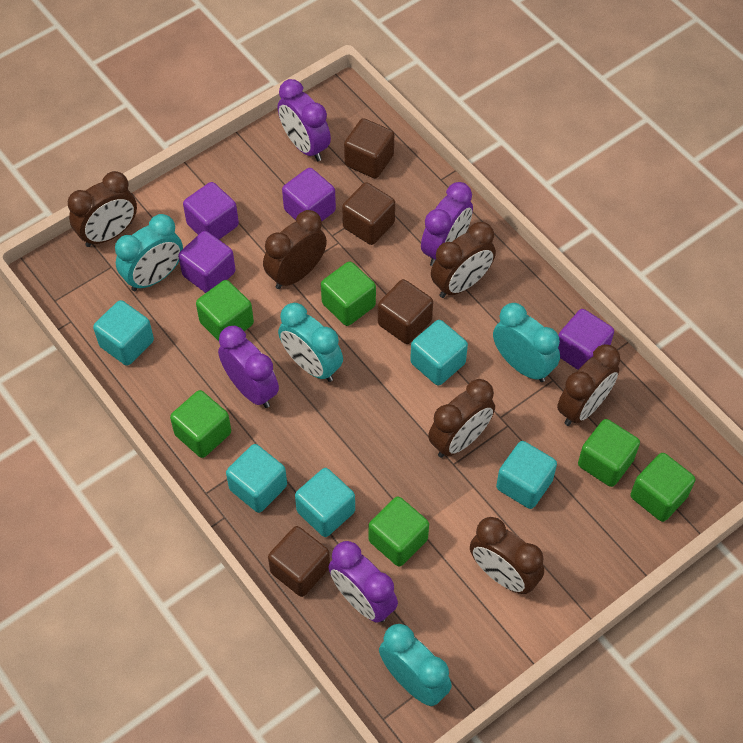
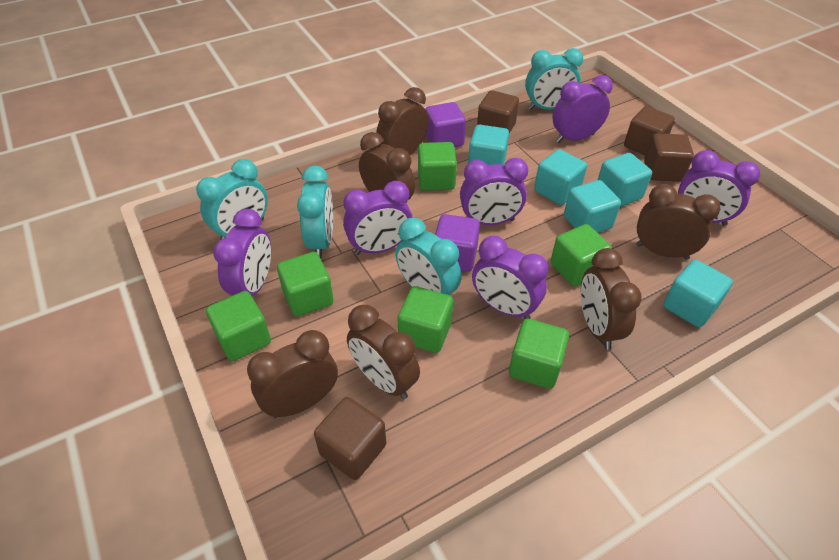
purple clock: 4 -> 6
purple cube: 4 -> 2

